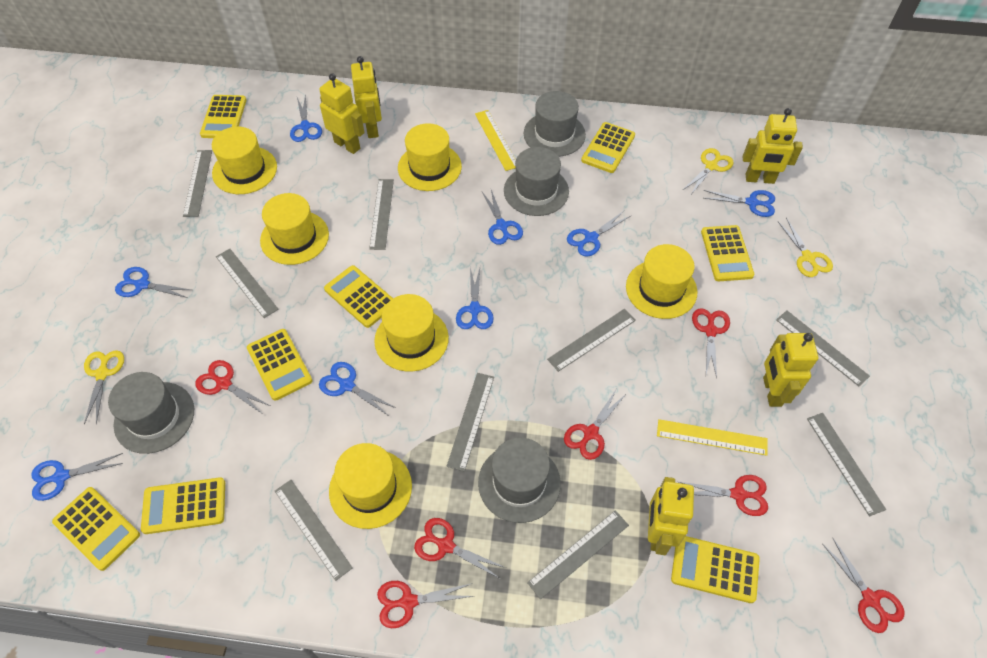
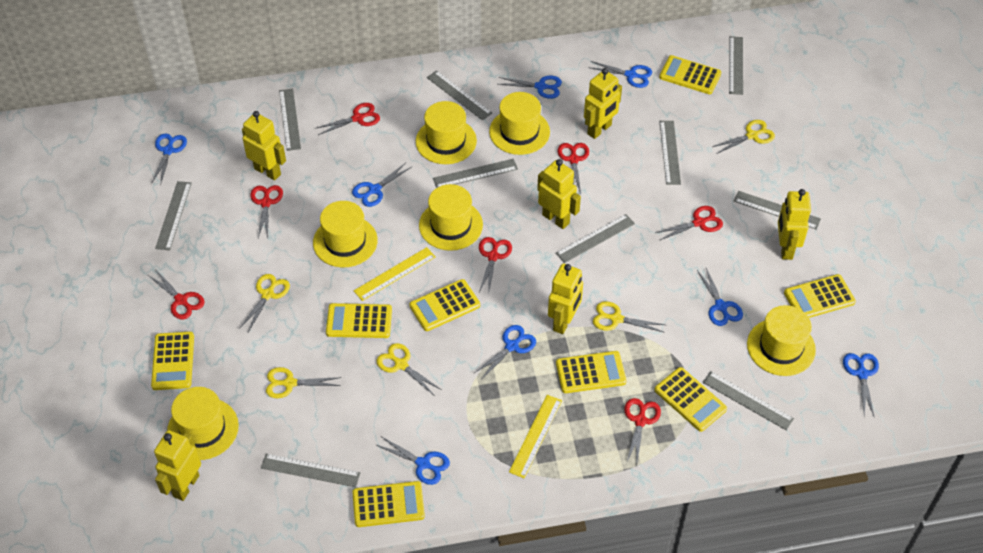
grey hat: 4 -> 0
grey ruler: 9 -> 10
yellow robot: 5 -> 6
yellow scissors: 3 -> 5

